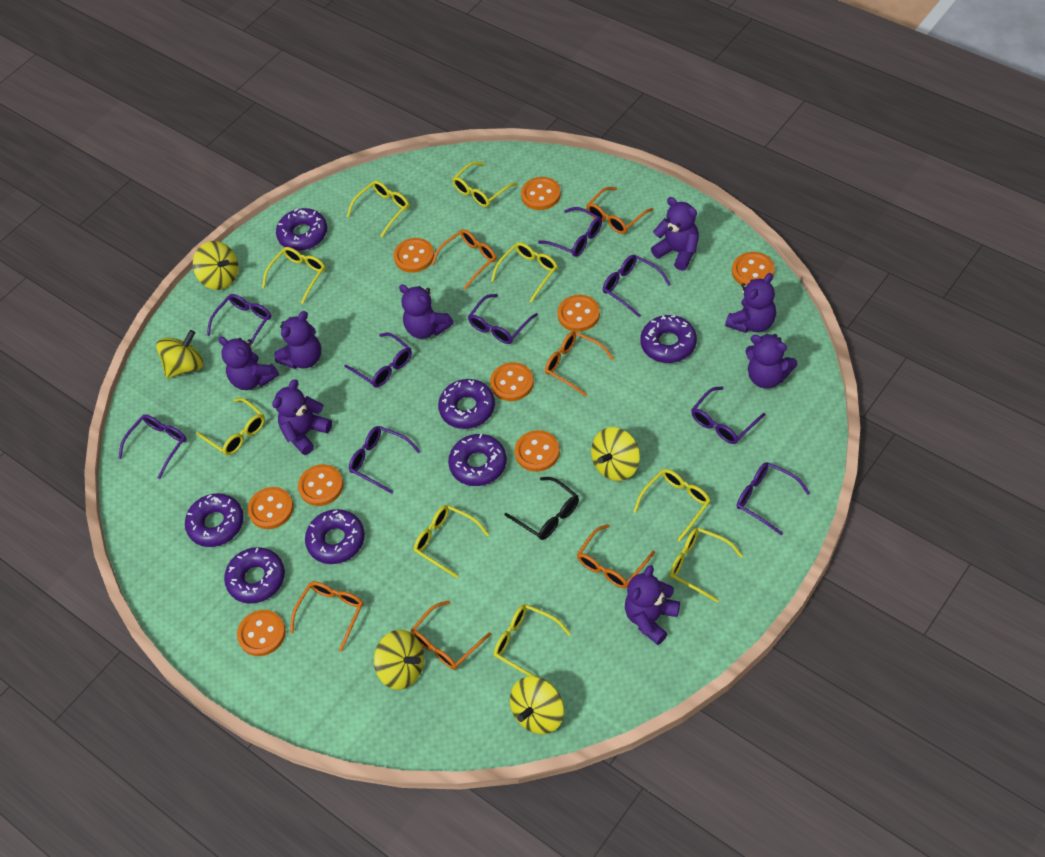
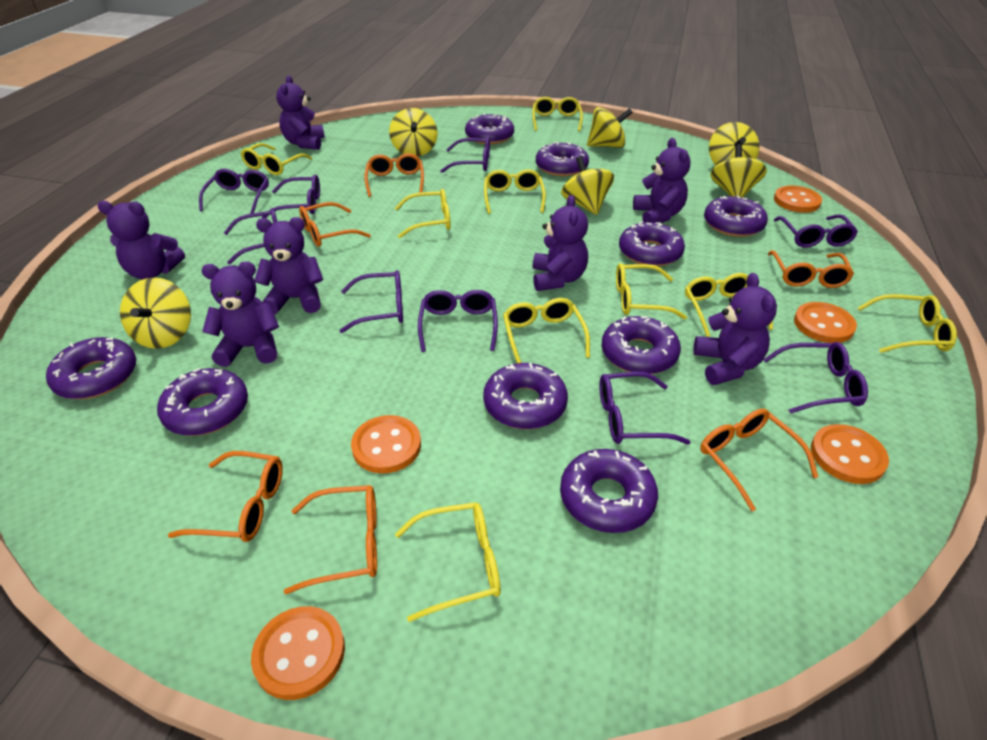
black glasses: 1 -> 0
orange button: 9 -> 5
purple donut: 7 -> 9
purple teddy bear: 8 -> 7
yellow spinning top: 5 -> 6

